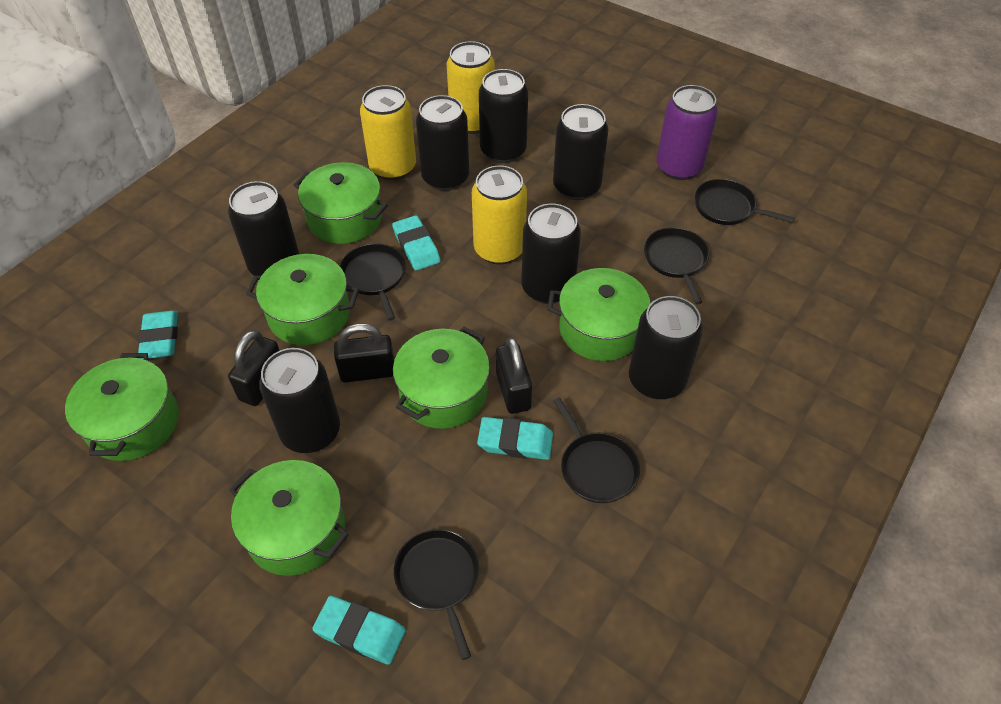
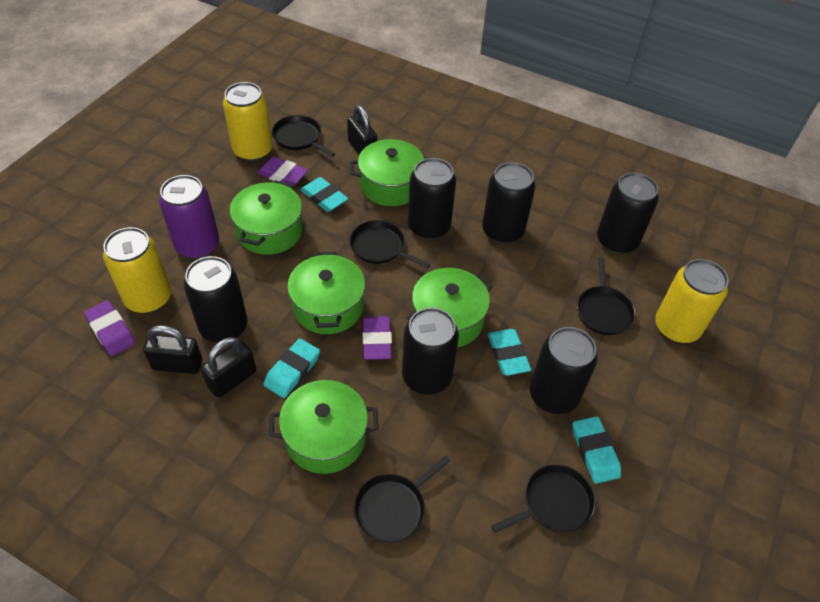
black can: 7 -> 6
green pot: 6 -> 5
purple eraser: 0 -> 3

